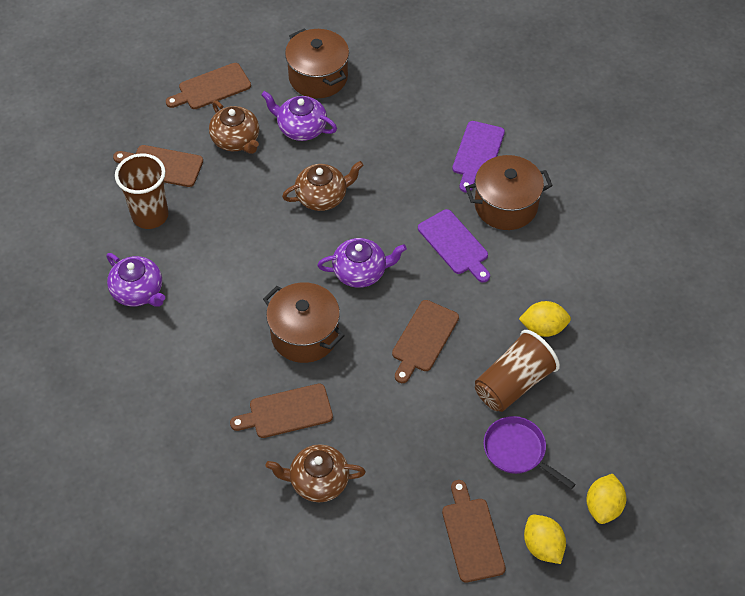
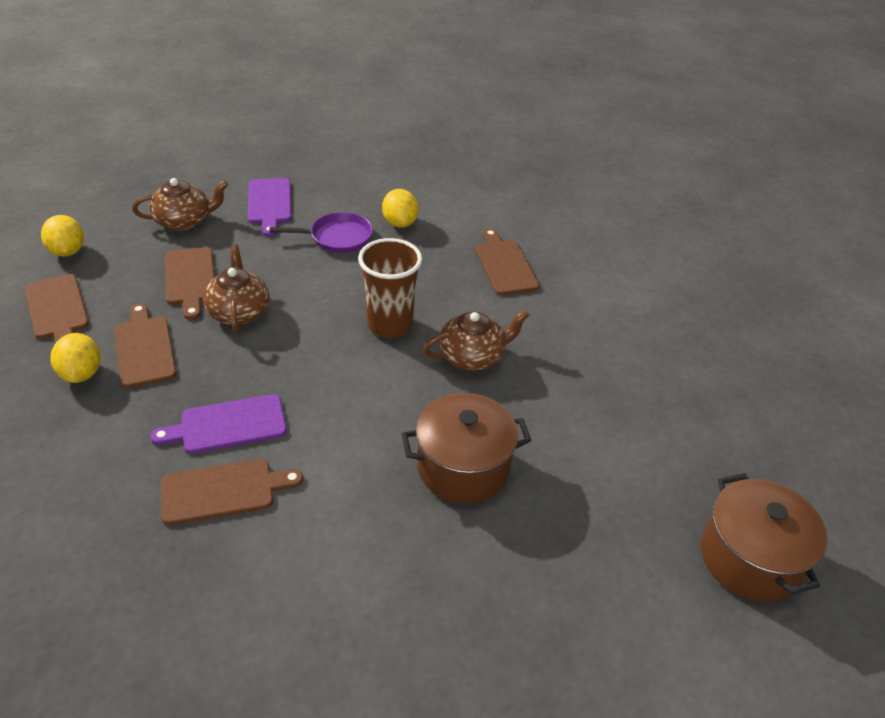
brown cup: 2 -> 1
brown pot: 3 -> 2
purple teapot: 3 -> 0

